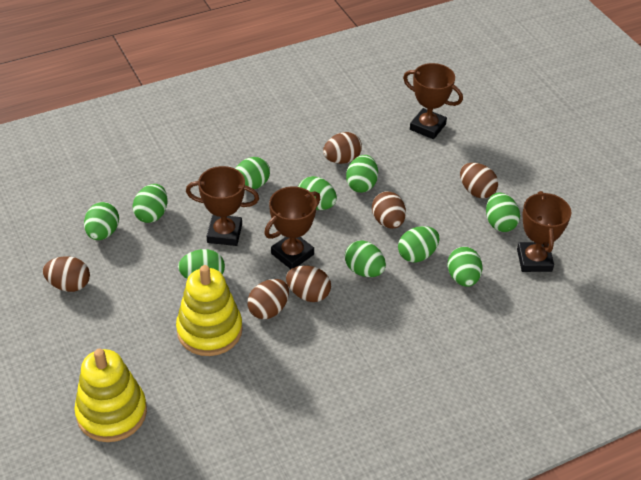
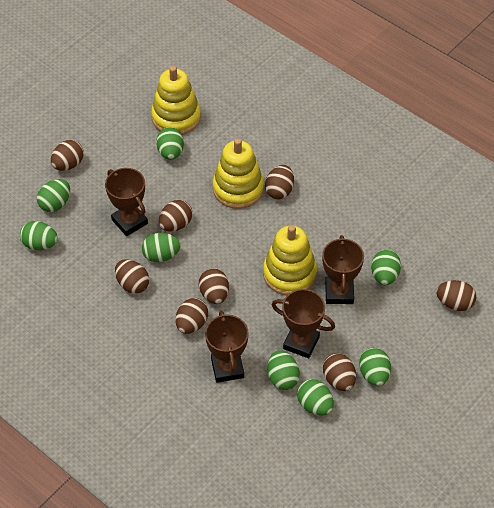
brown egg: 6 -> 8
green egg: 10 -> 8
yellow stacking toy: 2 -> 3

